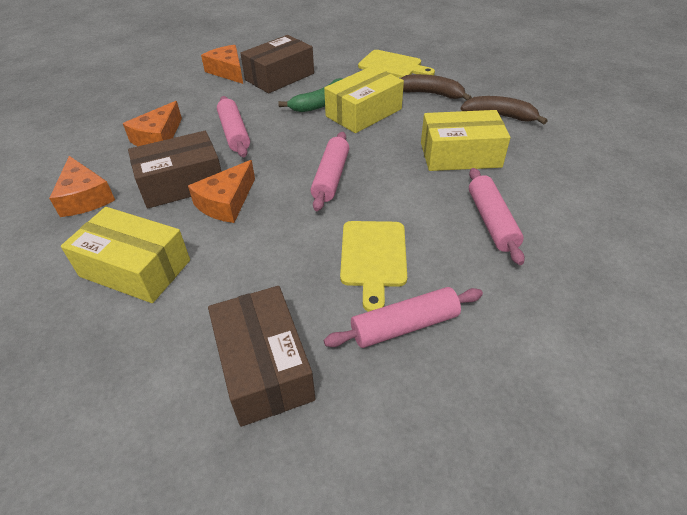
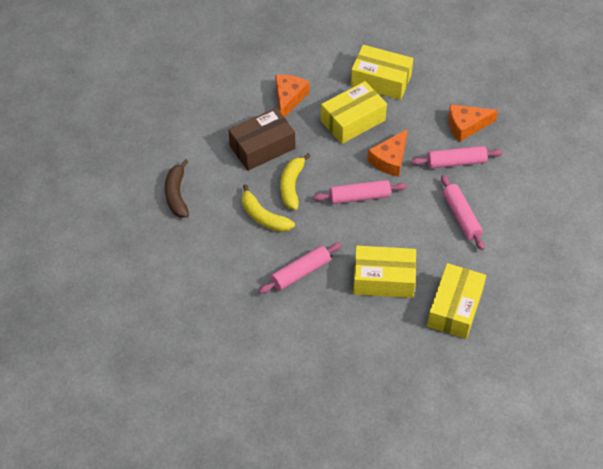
brown banana: 2 -> 1
brown box: 3 -> 1
green banana: 1 -> 0
orange cheese: 4 -> 3
yellow banana: 0 -> 2
yellow box: 3 -> 4
yellow cutting board: 2 -> 0

